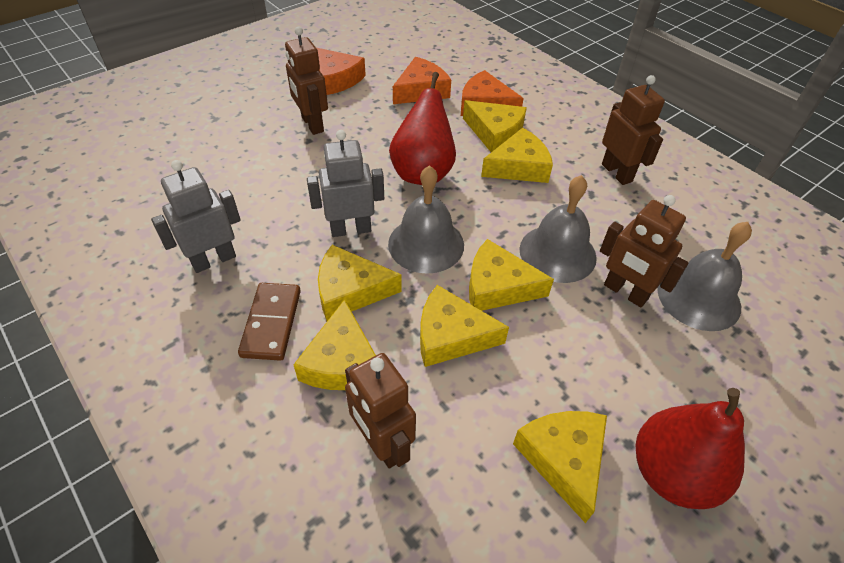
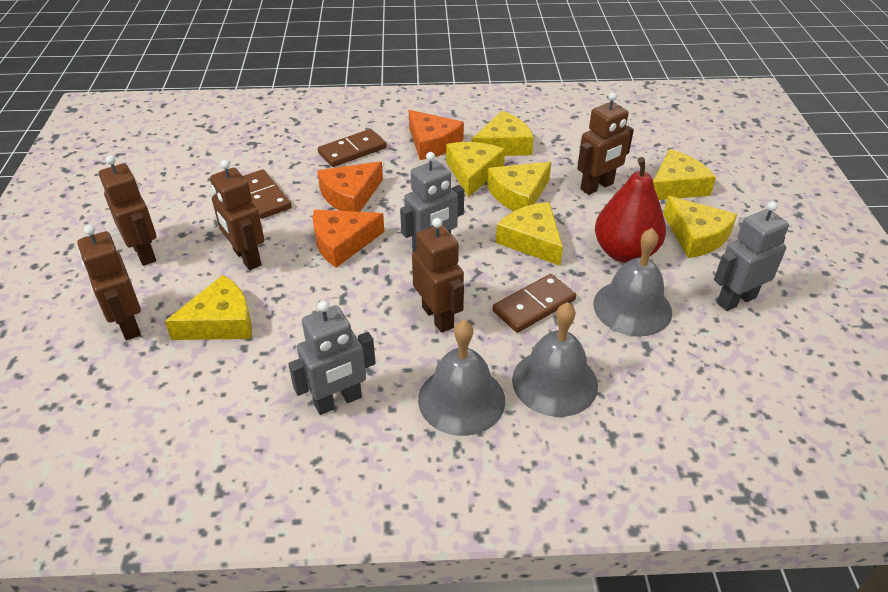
brown domino: 1 -> 3
brown robot: 4 -> 5
grey robot: 2 -> 3
red pear: 2 -> 1

